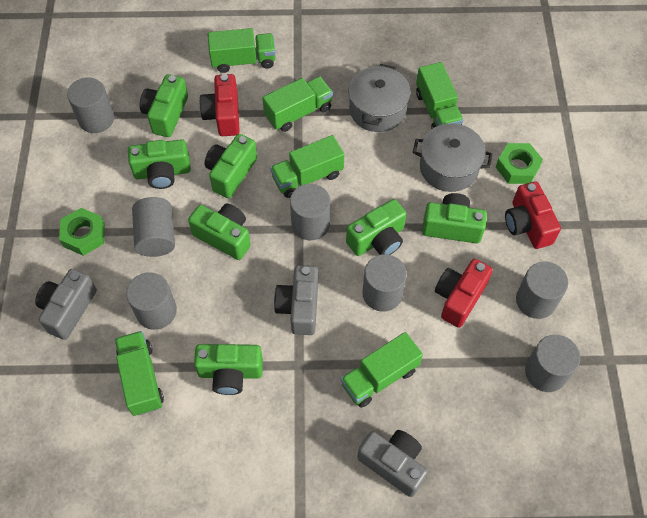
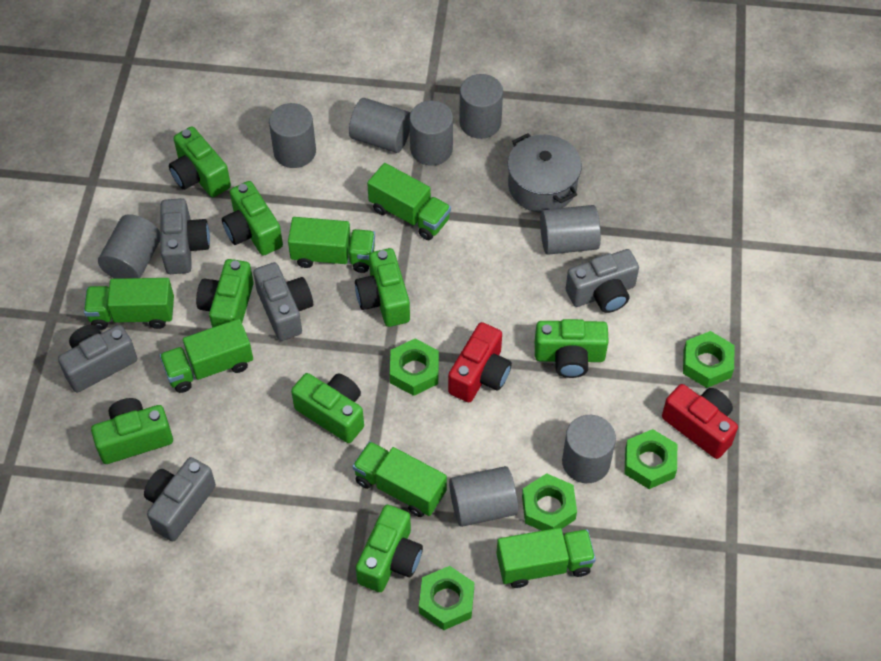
green camera: 7 -> 8
green nut: 2 -> 5
grey camera: 3 -> 5
grey cylinder: 7 -> 8
grey pot: 2 -> 1
red camera: 3 -> 2

